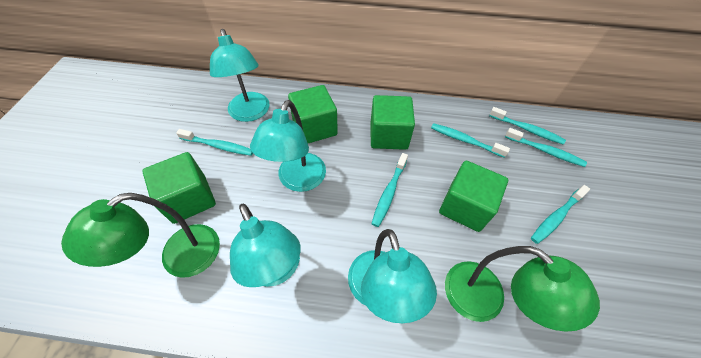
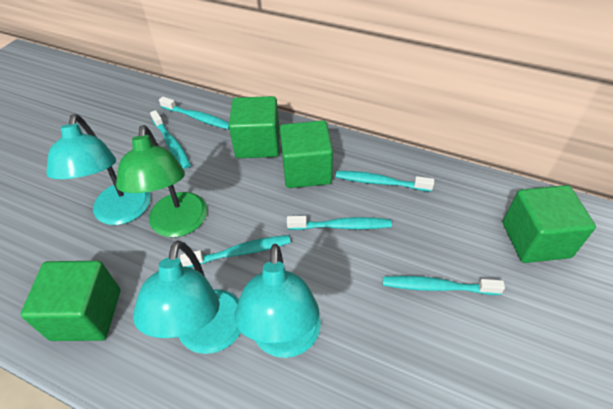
green lamp: 2 -> 1
turquoise lamp: 4 -> 3

